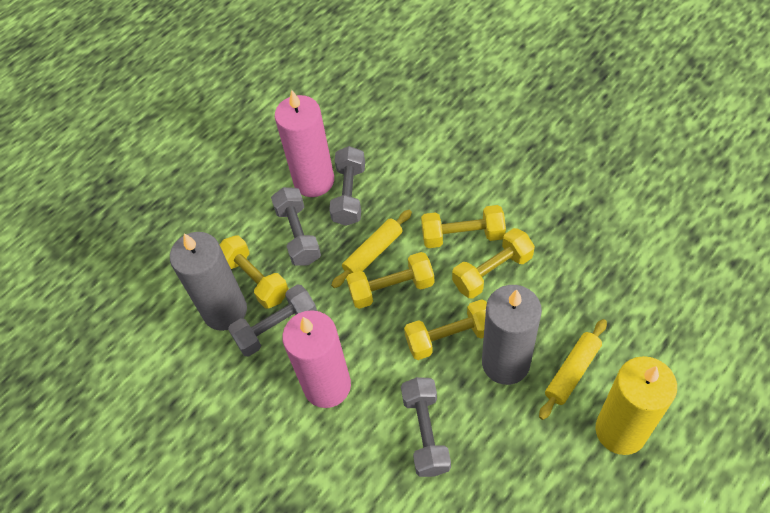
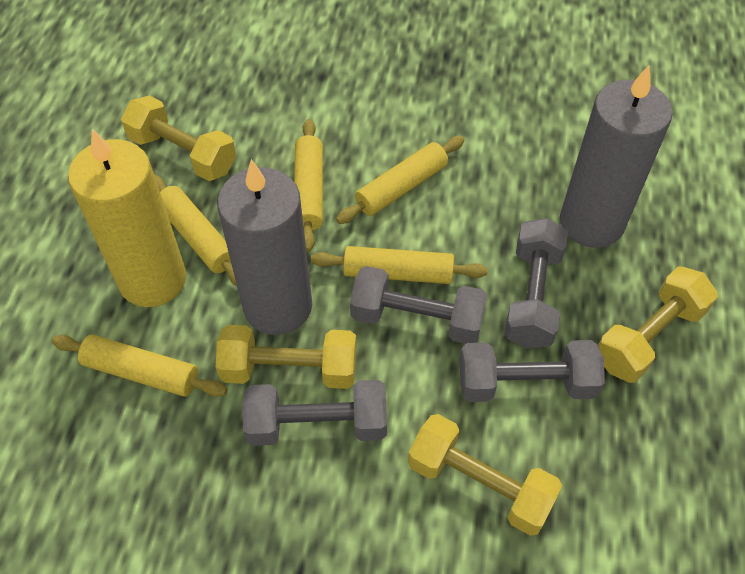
pink candle: 2 -> 0
yellow dumbbell: 5 -> 4
yellow rolling pin: 2 -> 5

